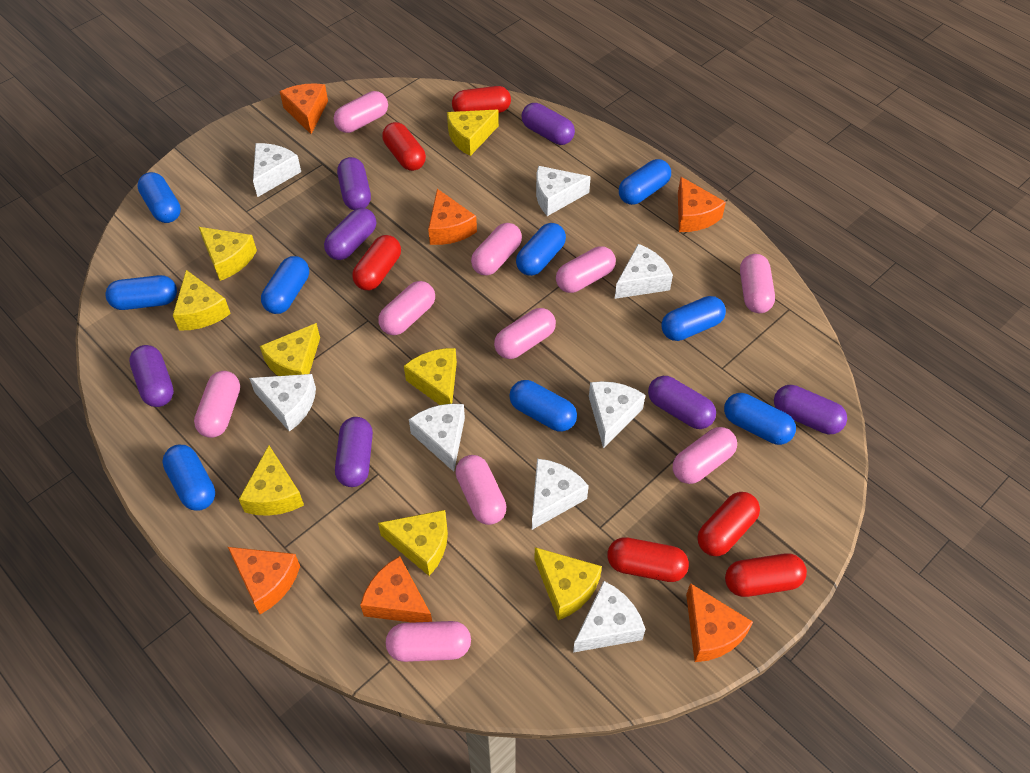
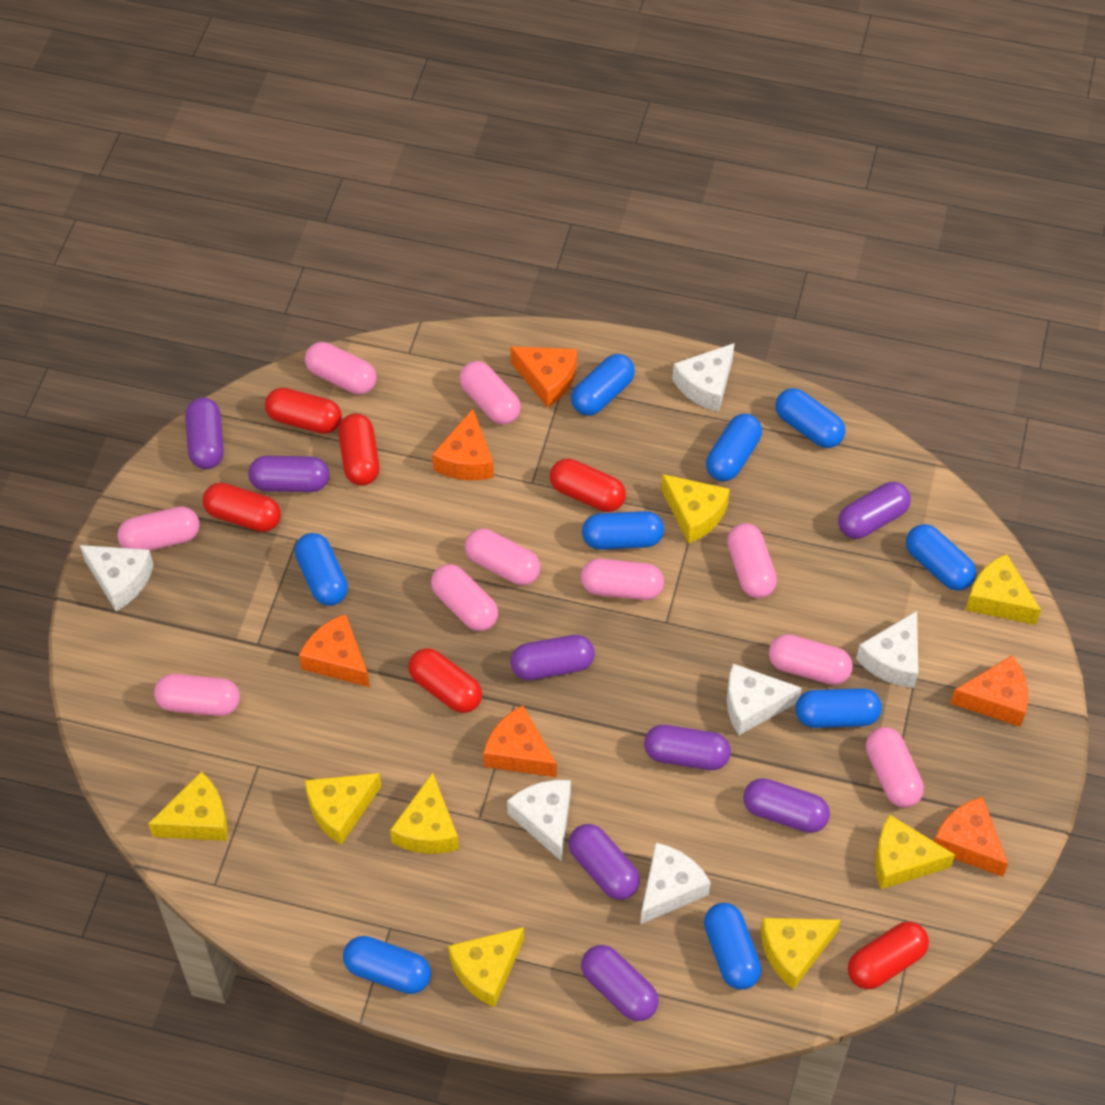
purple capsule: 7 -> 8
white cheese: 8 -> 6

